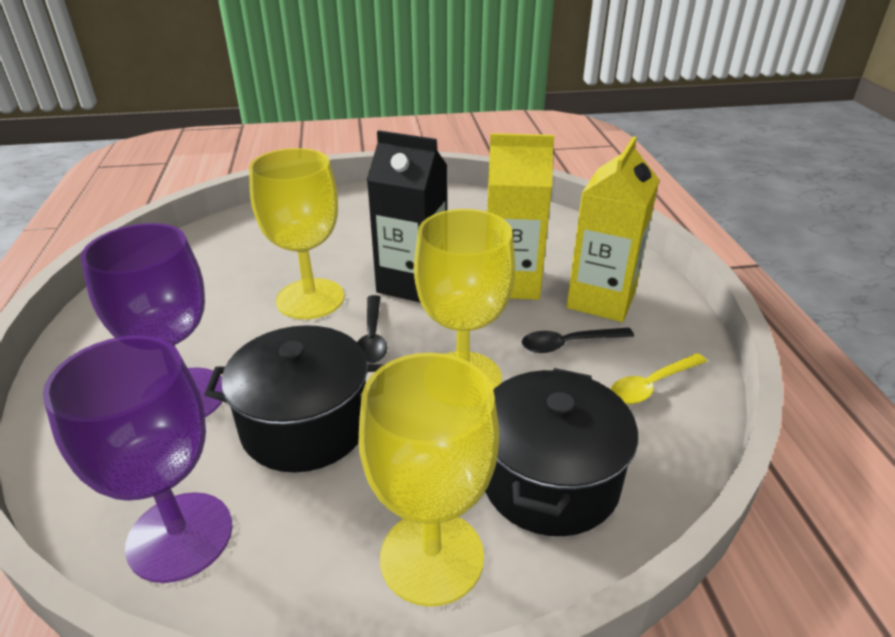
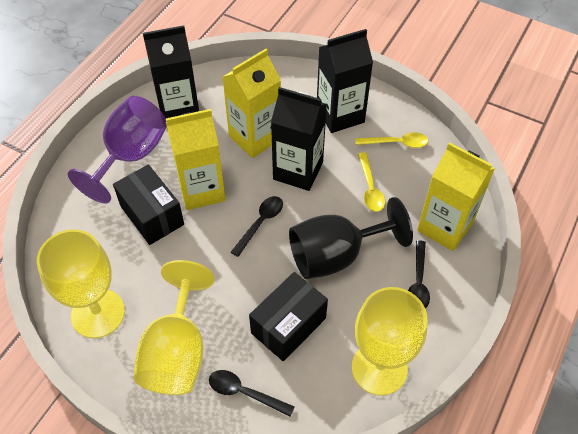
black box: 0 -> 2
black carton: 1 -> 3
black goblet: 0 -> 1
black pot: 2 -> 0
black spoon: 2 -> 3
purple goblet: 2 -> 1
yellow carton: 2 -> 3
yellow spoon: 1 -> 2

